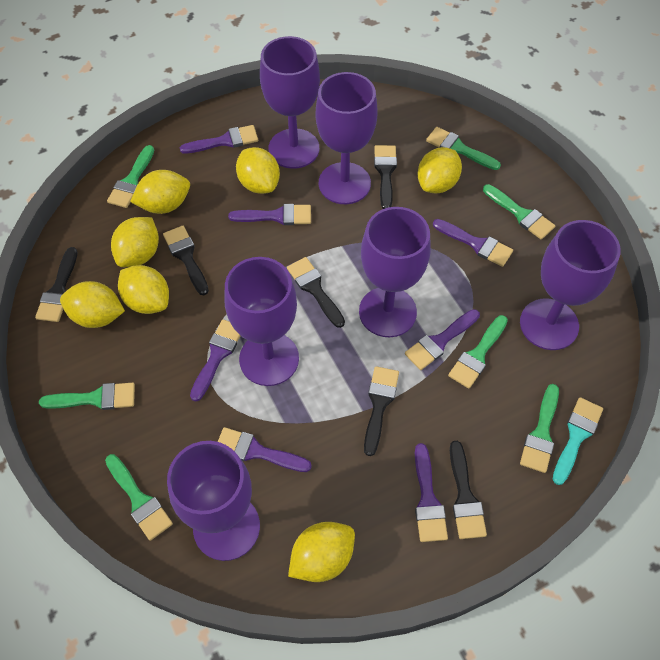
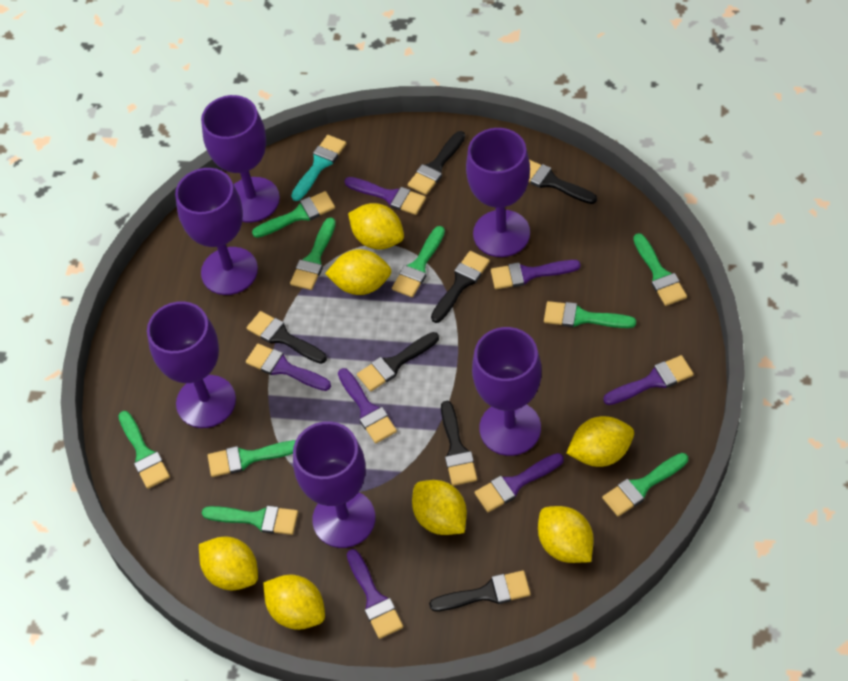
black brush: 6 -> 7
green brush: 7 -> 9

